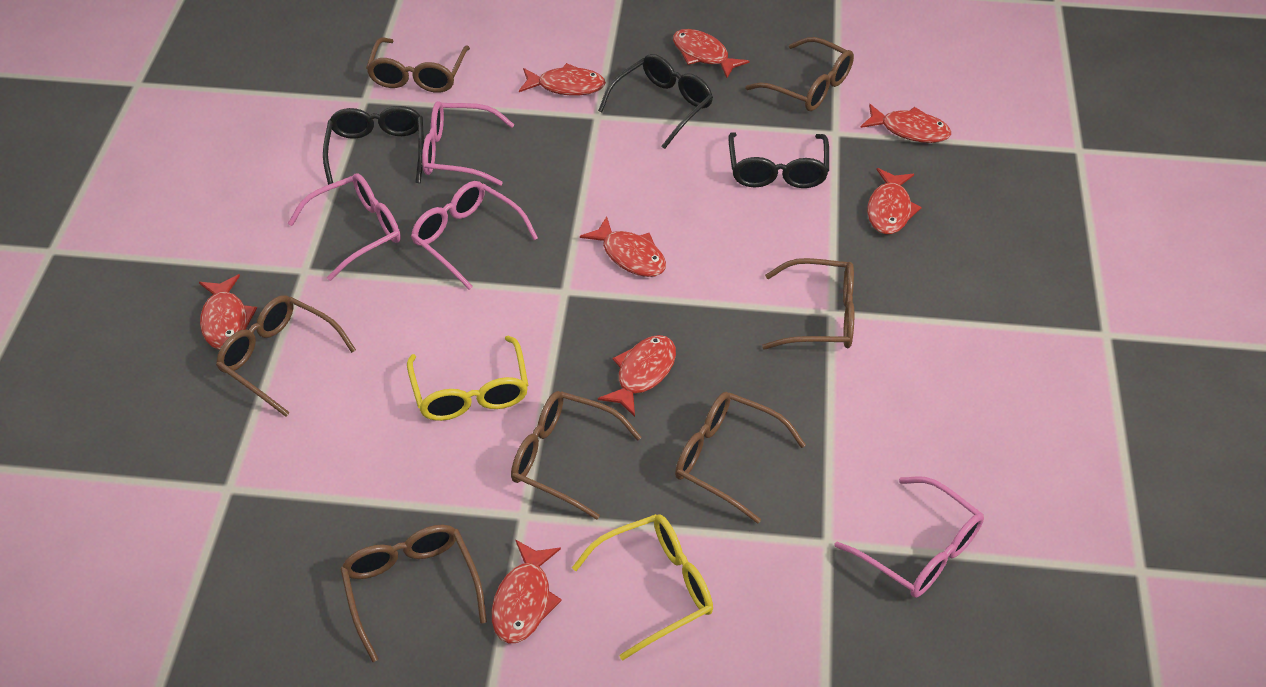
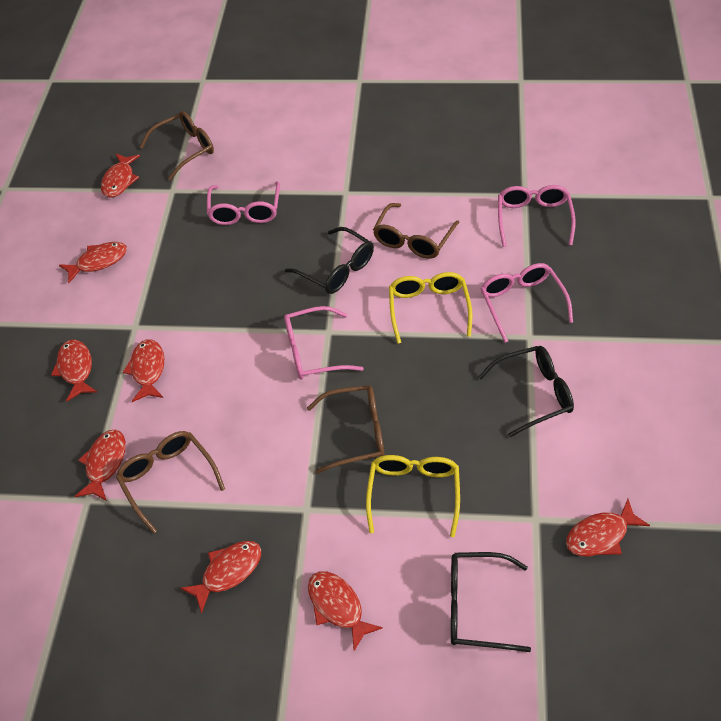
brown glasses: 7 -> 4

